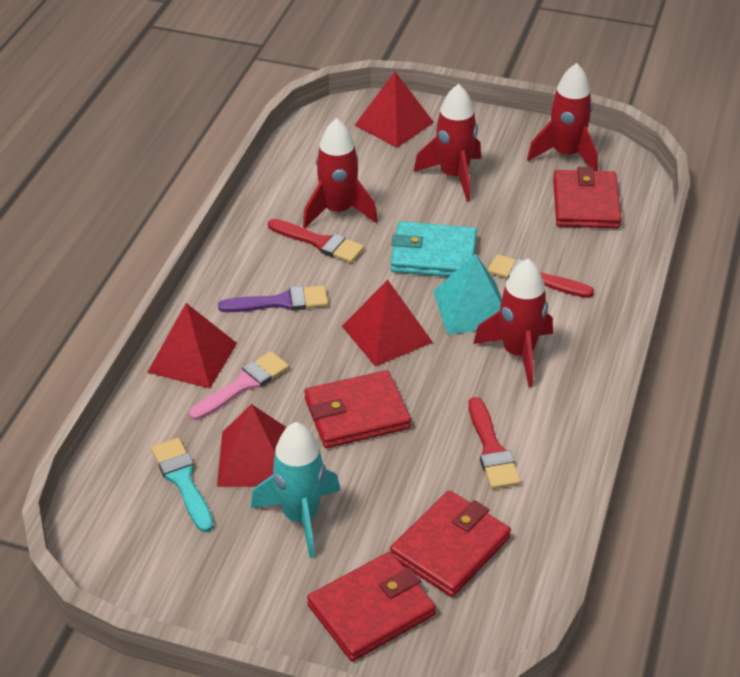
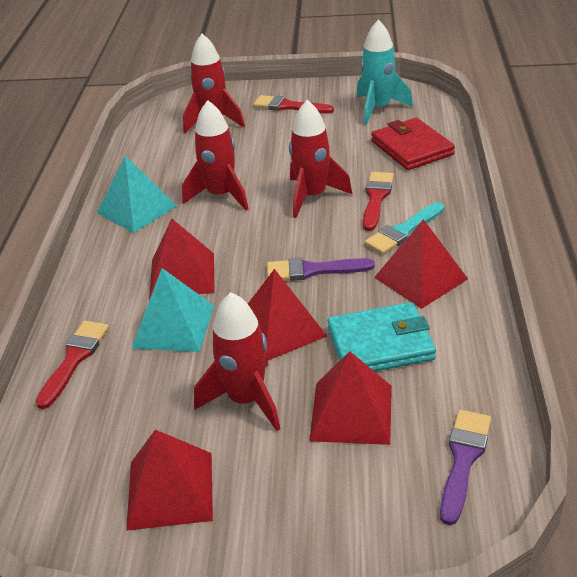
pink brush: 1 -> 0
purple brush: 1 -> 2
red pyramid: 4 -> 5
red wallet: 4 -> 1
turquoise pyramid: 1 -> 2

